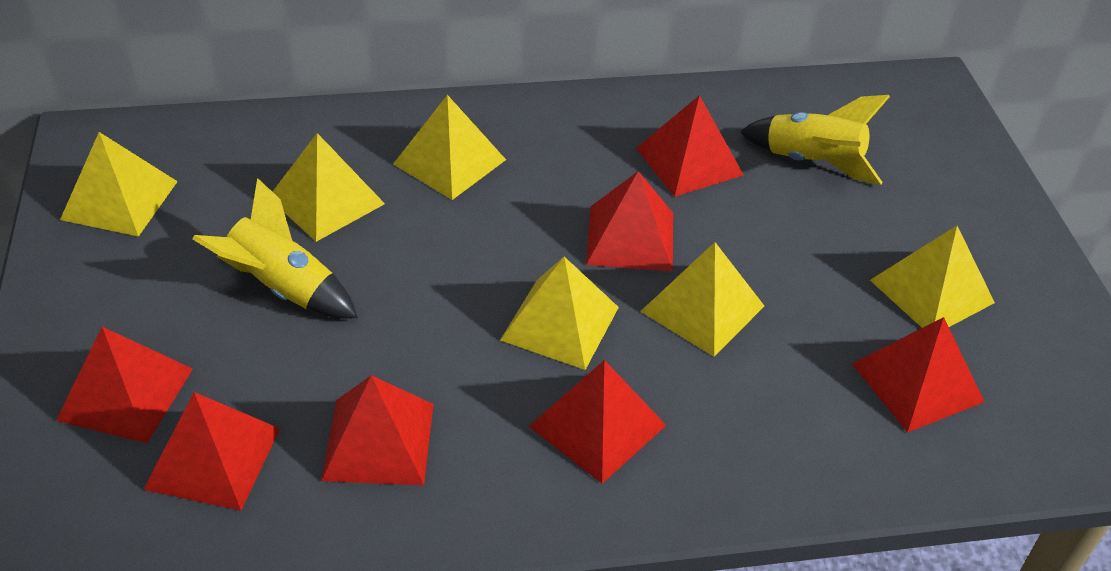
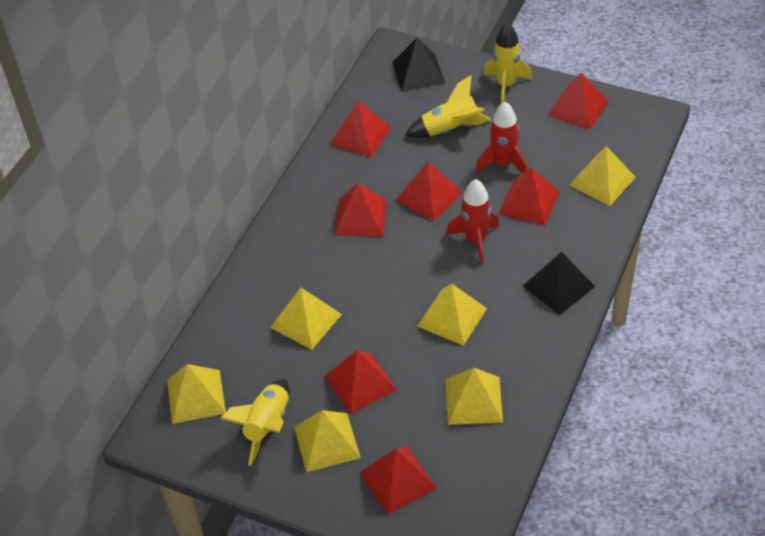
black pyramid: 0 -> 2
red rocket: 0 -> 2
yellow rocket: 2 -> 3

